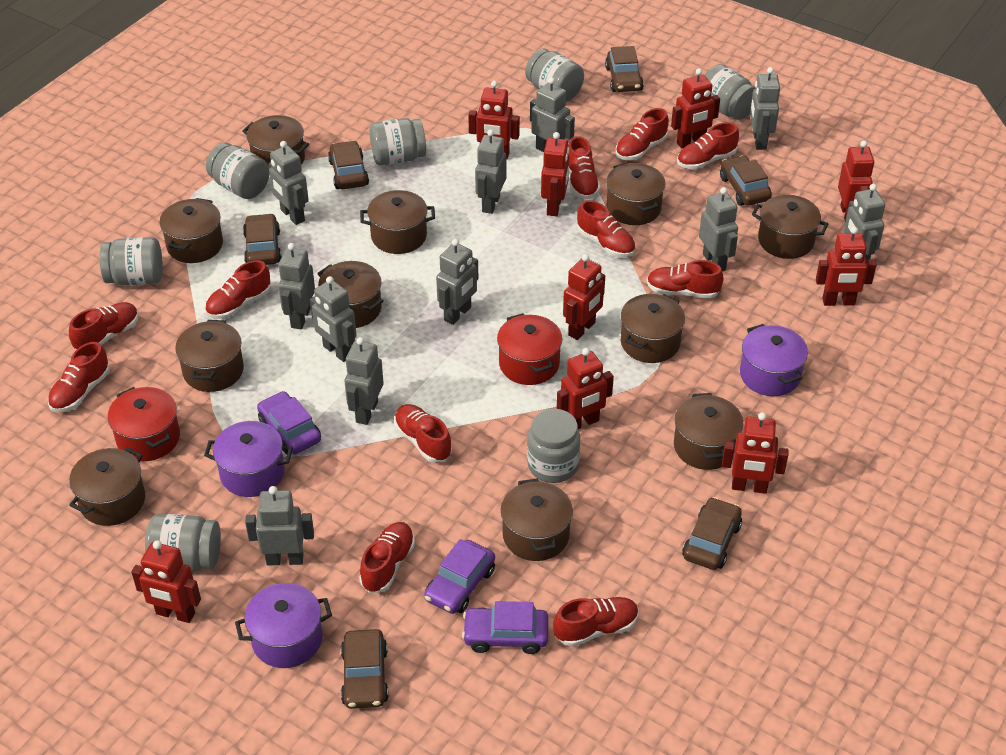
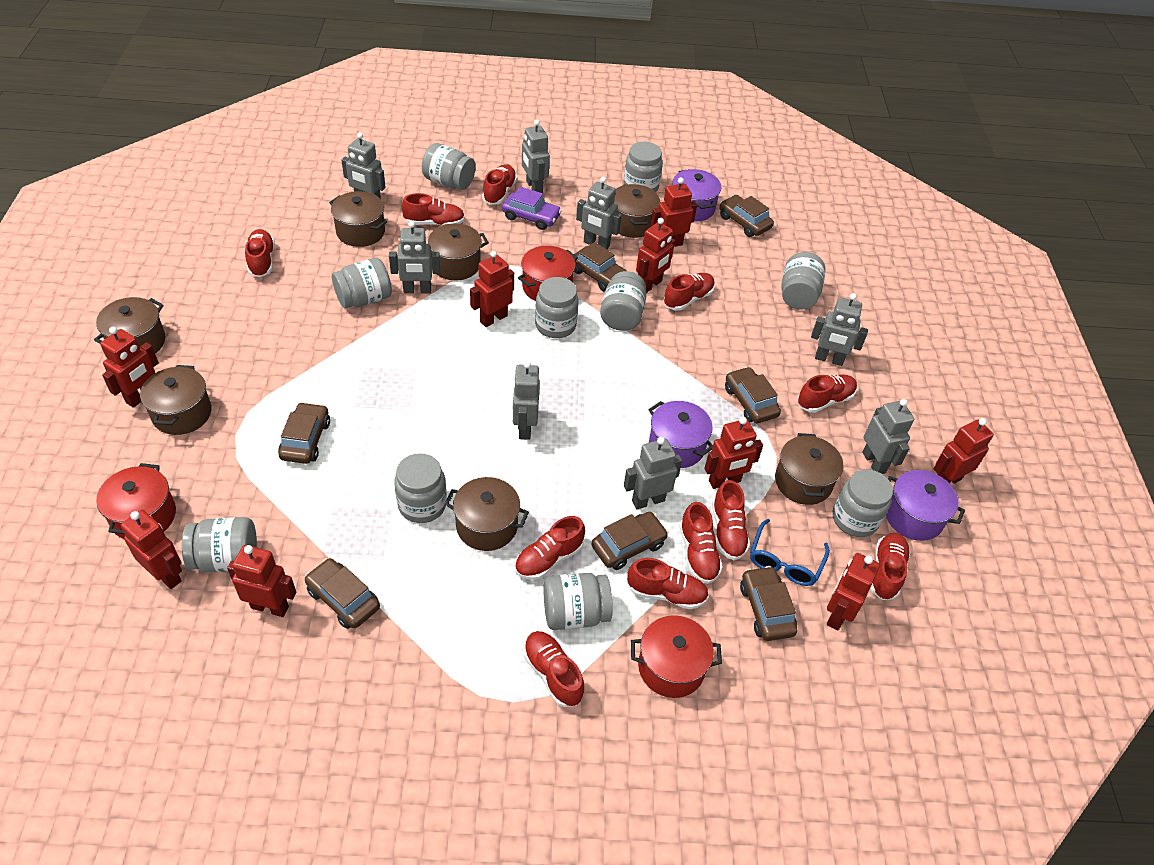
blue glasses: 0 -> 1
brown car: 6 -> 7
brown pot: 11 -> 7
grey jar: 7 -> 10
grey robot: 11 -> 8
purple car: 3 -> 1
red pot: 2 -> 3

